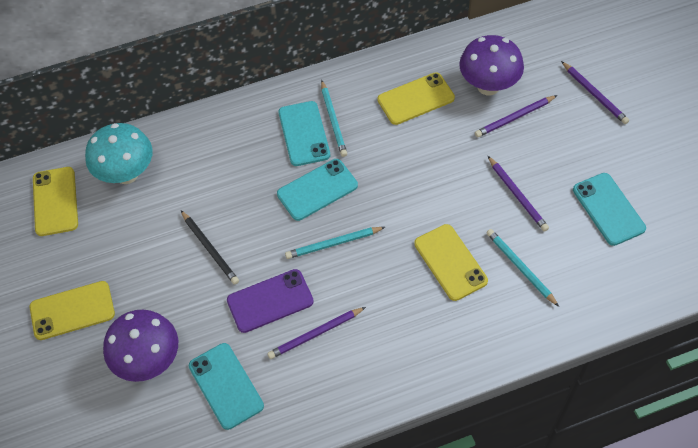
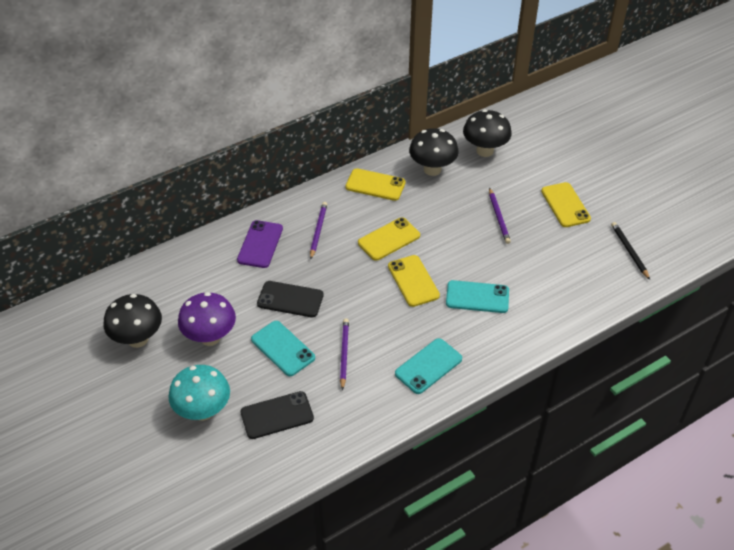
black mushroom: 0 -> 3
black phone: 0 -> 2
purple mushroom: 2 -> 1
purple pencil: 4 -> 3
turquoise pencil: 3 -> 0
turquoise phone: 4 -> 3

